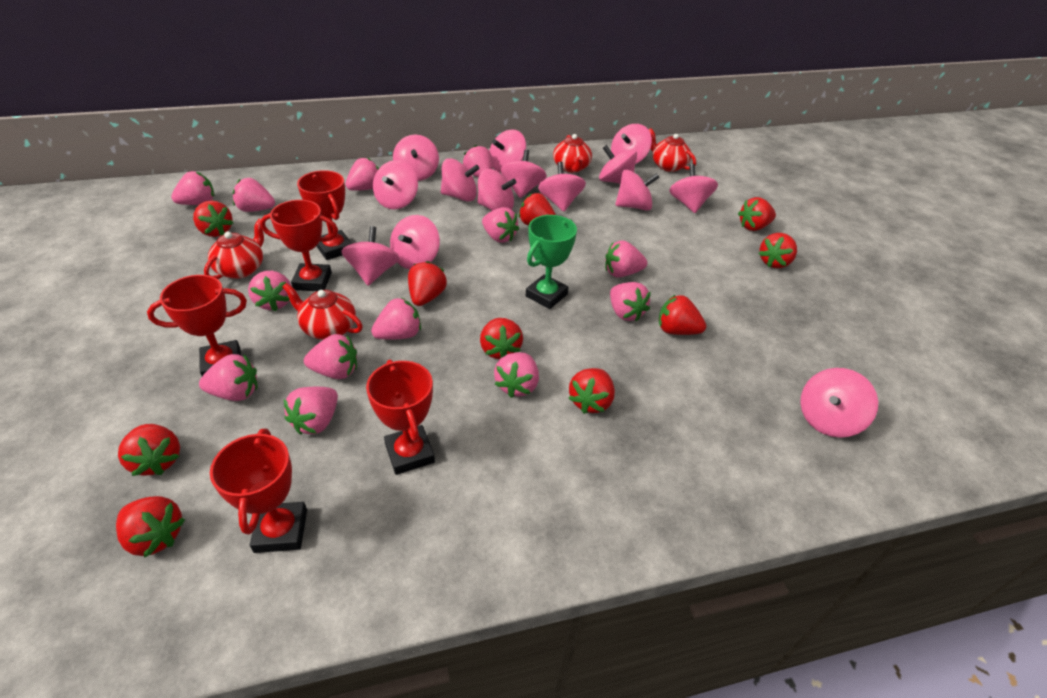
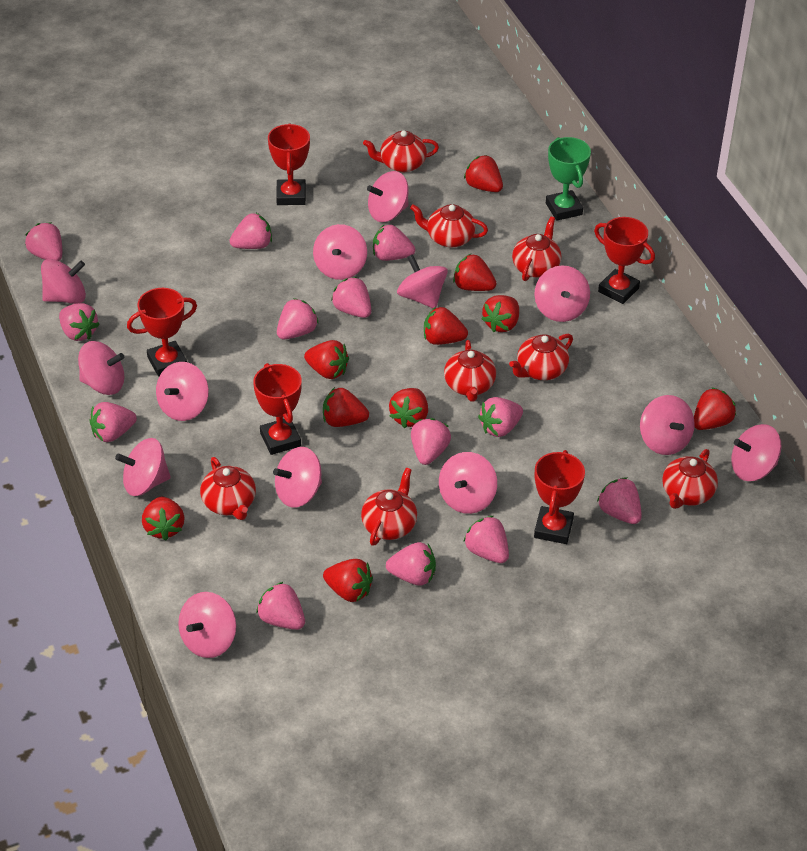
pink spinning top: 14 -> 13
red teapot: 4 -> 8

